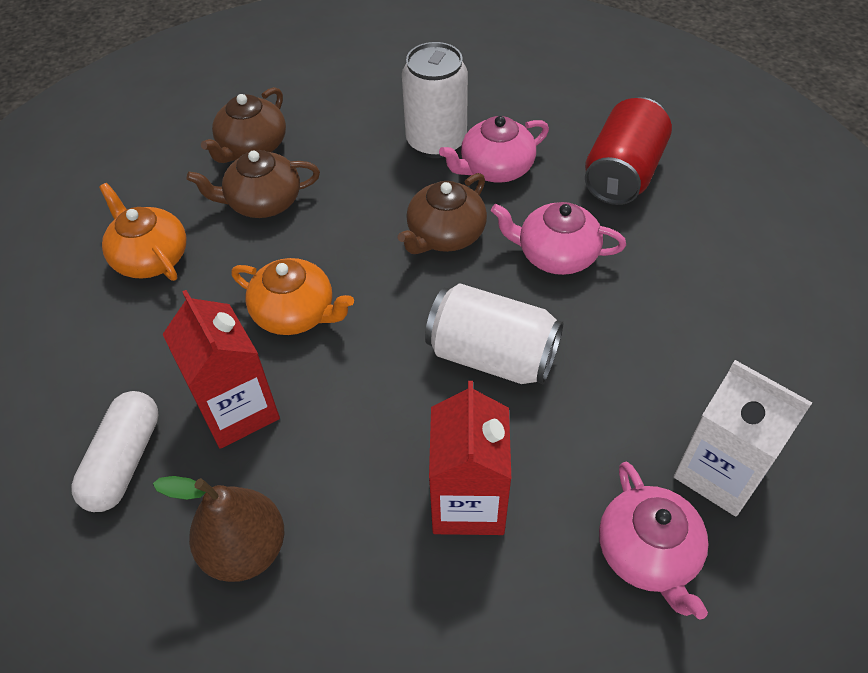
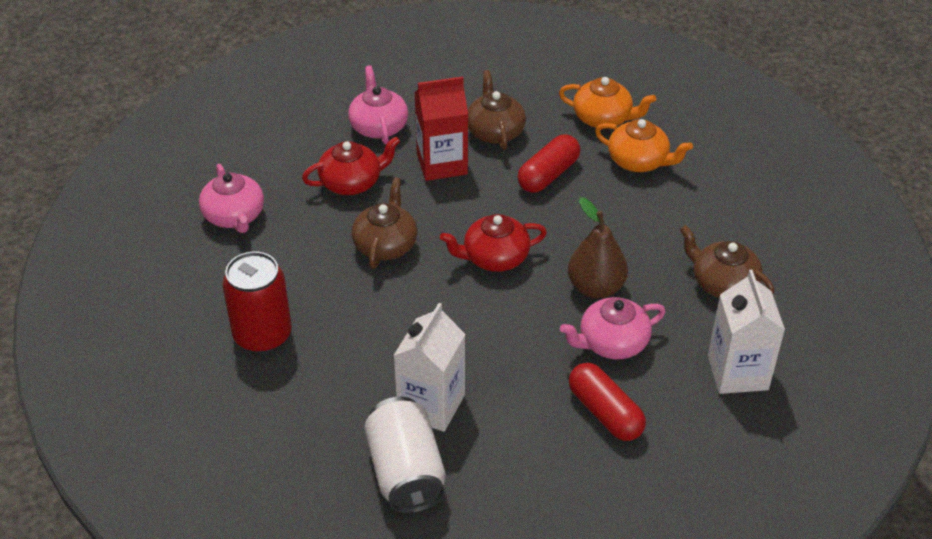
red capsule: 0 -> 2
red carton: 2 -> 1
red teapot: 0 -> 2
white can: 2 -> 1
white capsule: 1 -> 0
white carton: 1 -> 2

